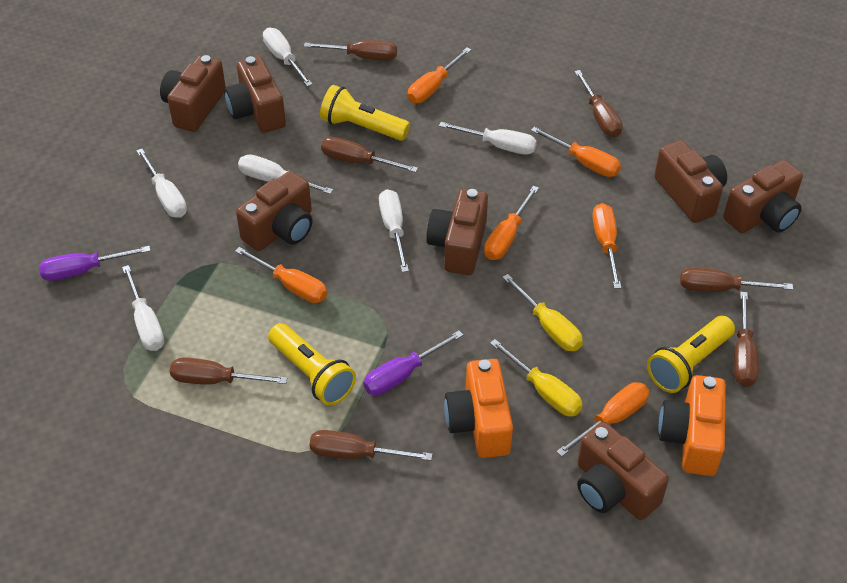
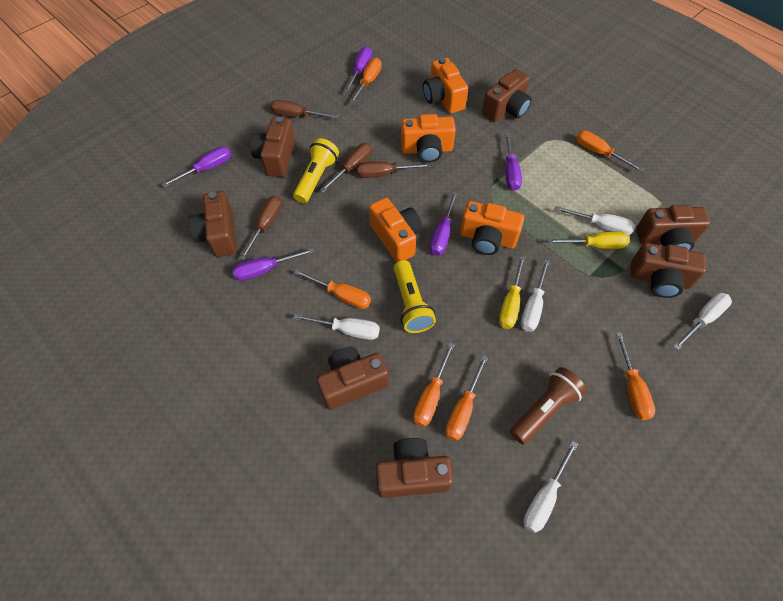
brown flashlight: 0 -> 1
brown screwdriver: 7 -> 4
orange camera: 2 -> 4
purple screwdriver: 2 -> 5
white screwdriver: 6 -> 5
yellow flashlight: 3 -> 2

